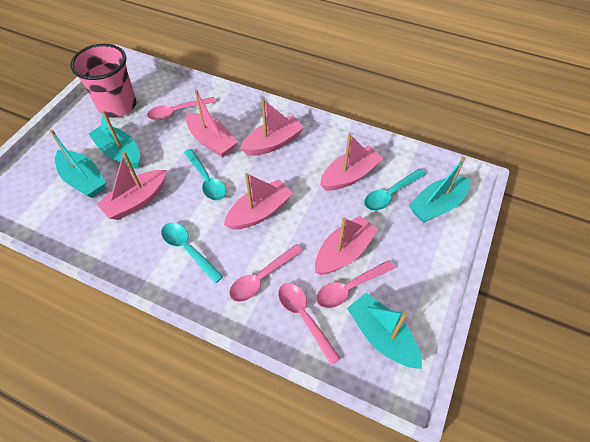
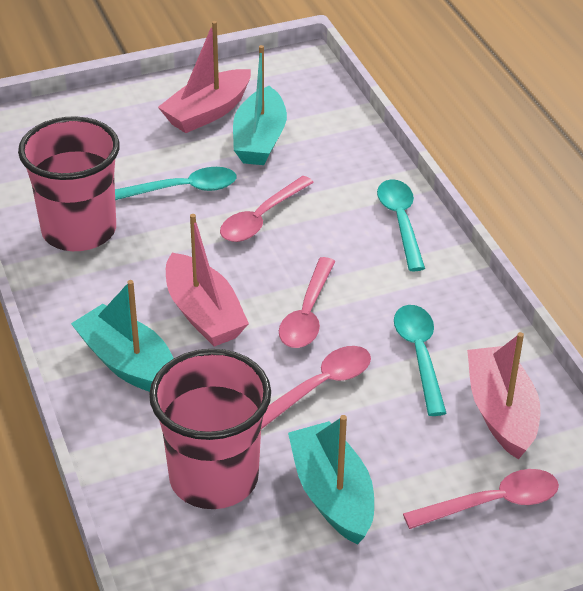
pink boat: 6 -> 3
pink cup: 1 -> 2
turquoise boat: 4 -> 3

